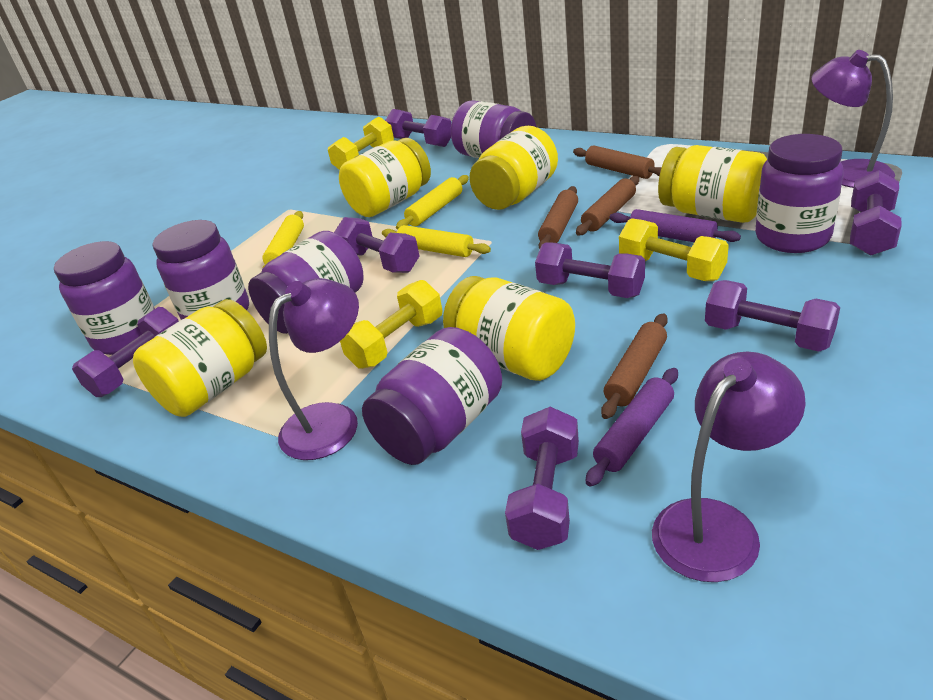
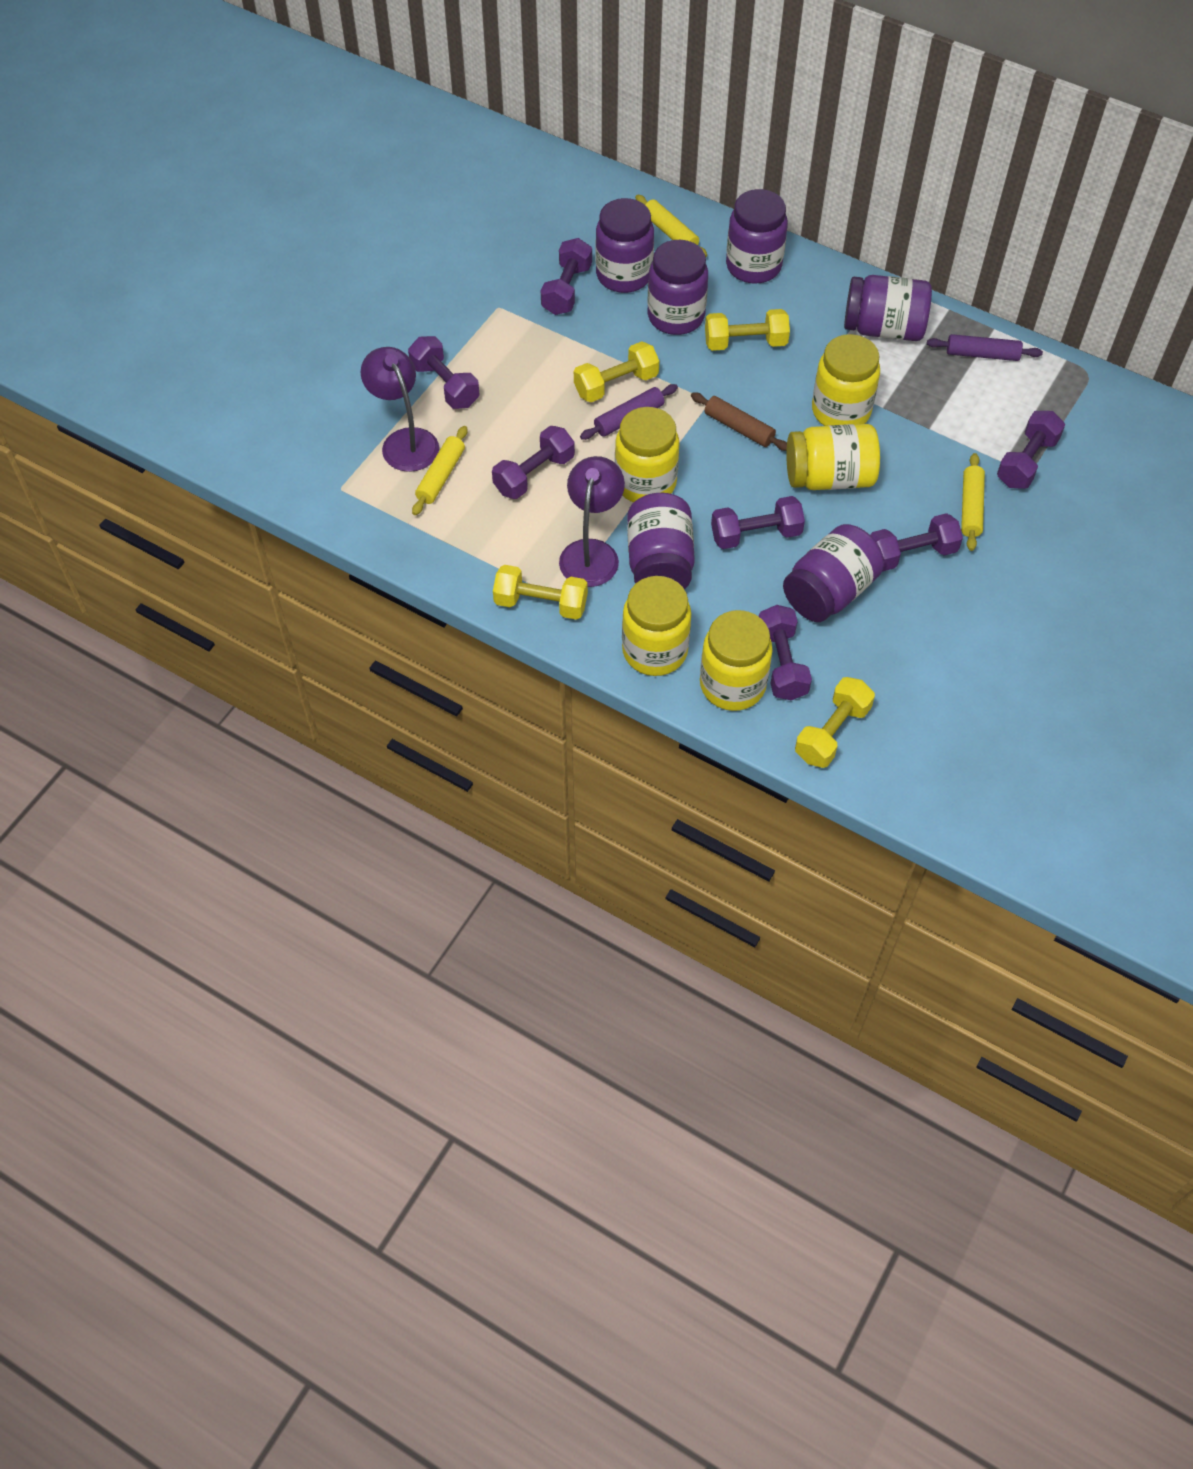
brown rolling pin: 4 -> 1
purple lamp: 3 -> 2
yellow dumbbell: 3 -> 4

